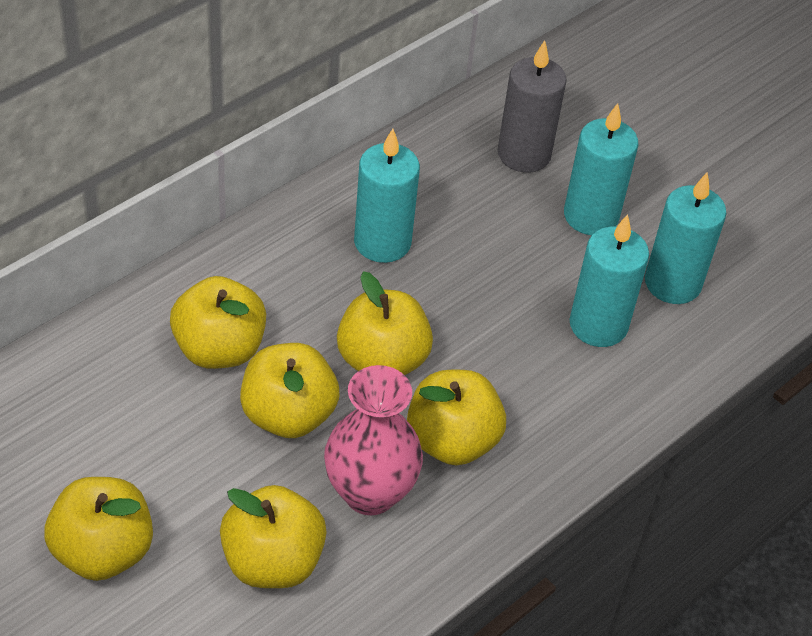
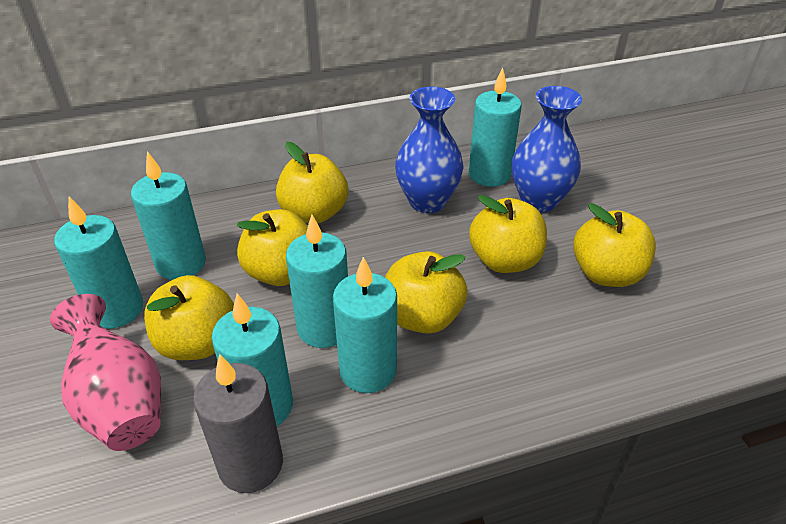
blue vase: 0 -> 2
turquoise candle: 4 -> 6

